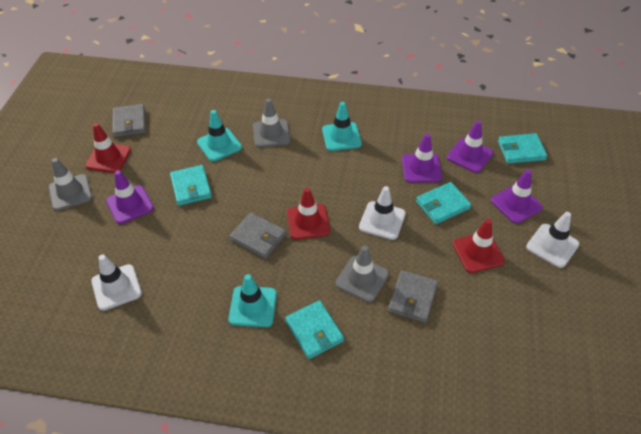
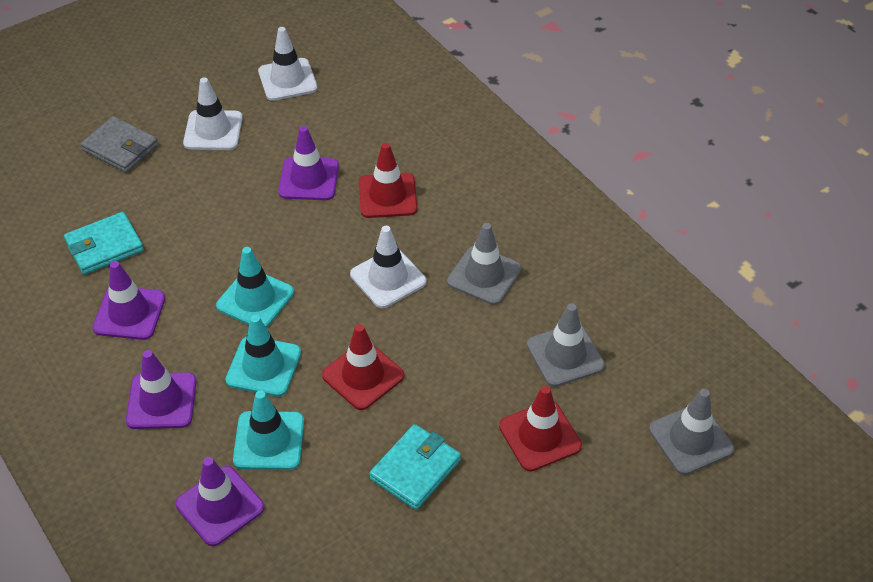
grey wallet: 3 -> 1
turquoise wallet: 4 -> 2

